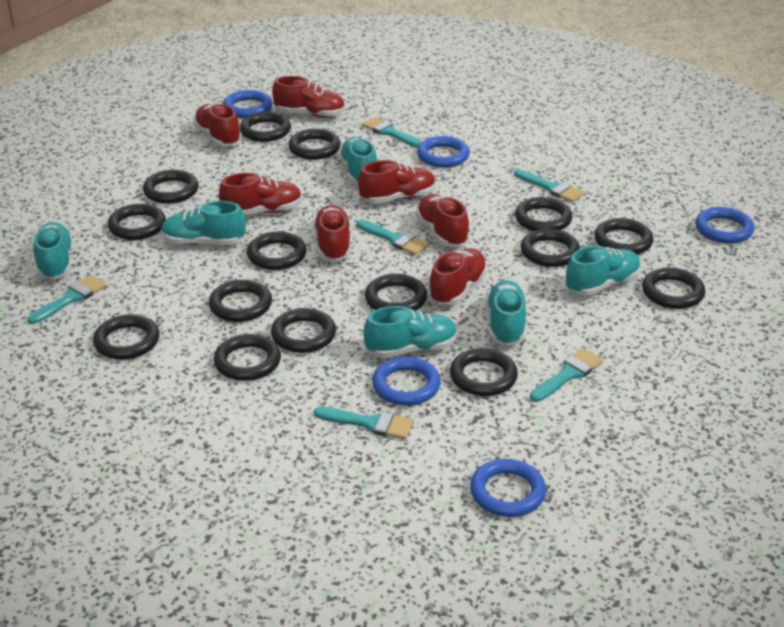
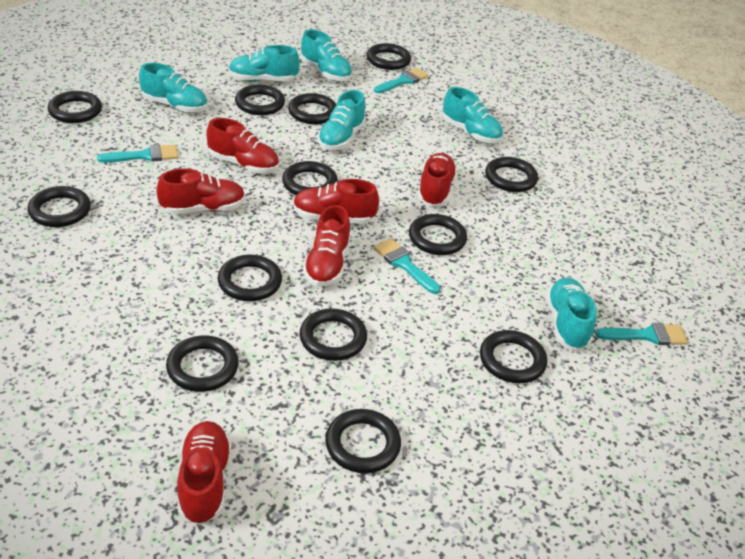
black ring: 15 -> 13
blue ring: 5 -> 0
red shoe: 7 -> 6
turquoise brush: 6 -> 4

